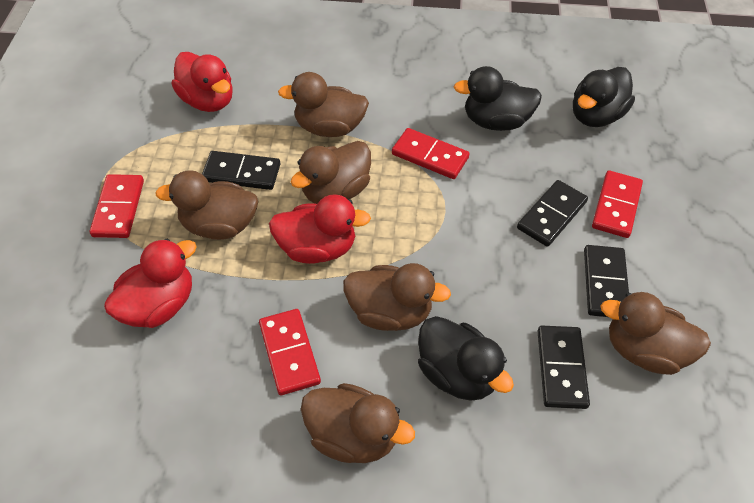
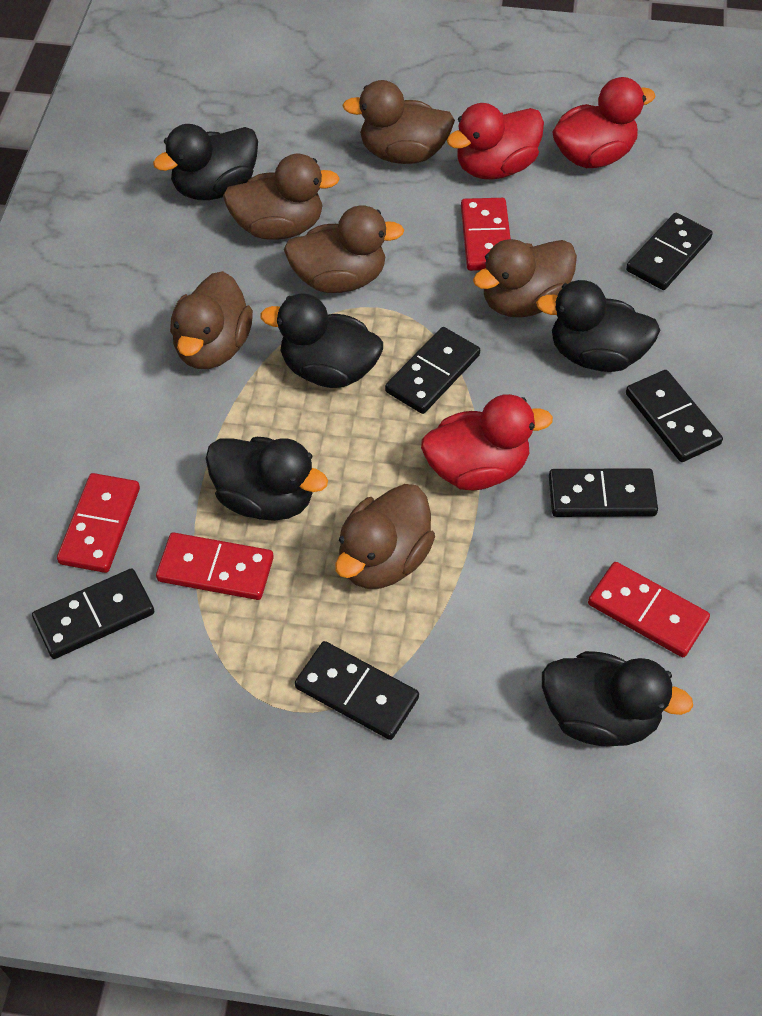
black domino: 4 -> 6
black duck: 3 -> 5

